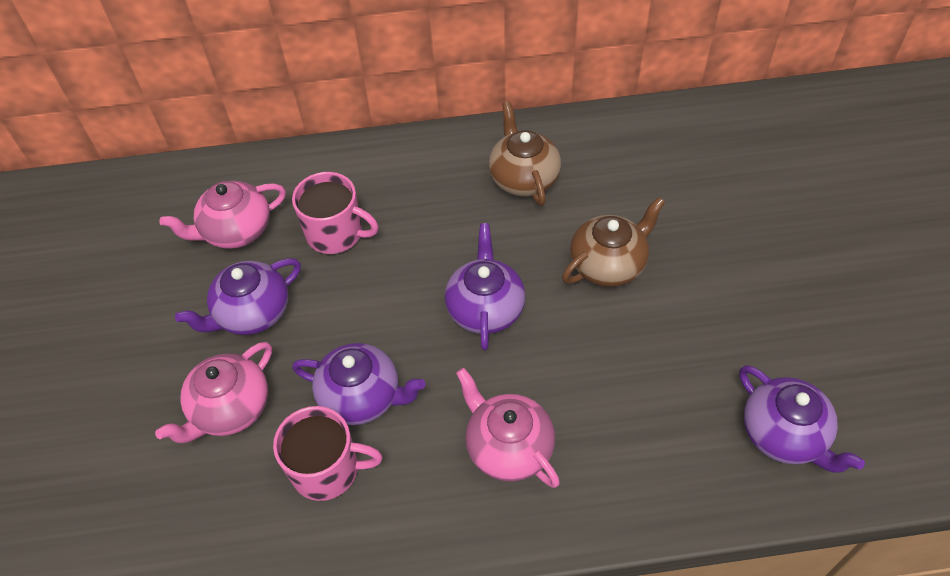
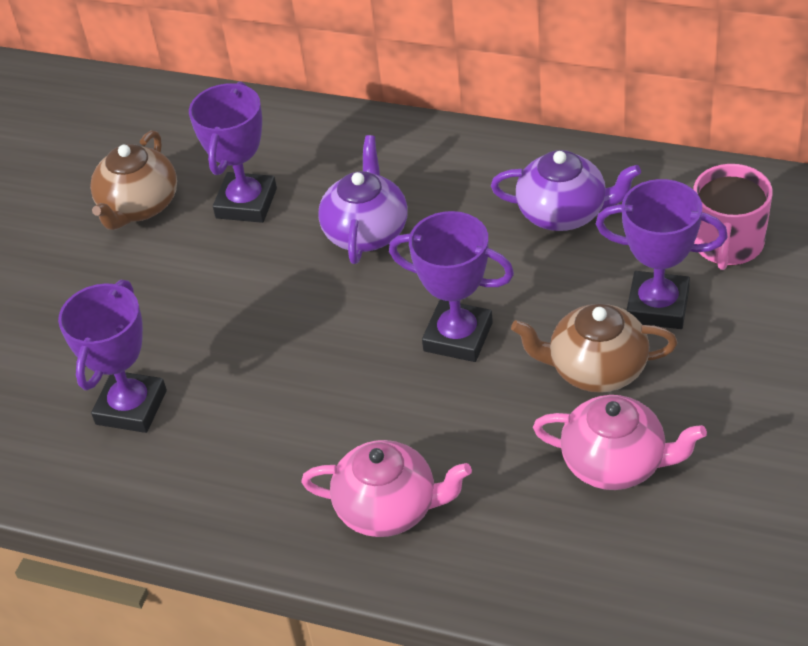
pink mug: 2 -> 1
pink teapot: 3 -> 2
purple teapot: 4 -> 2
purple trophy: 0 -> 4

